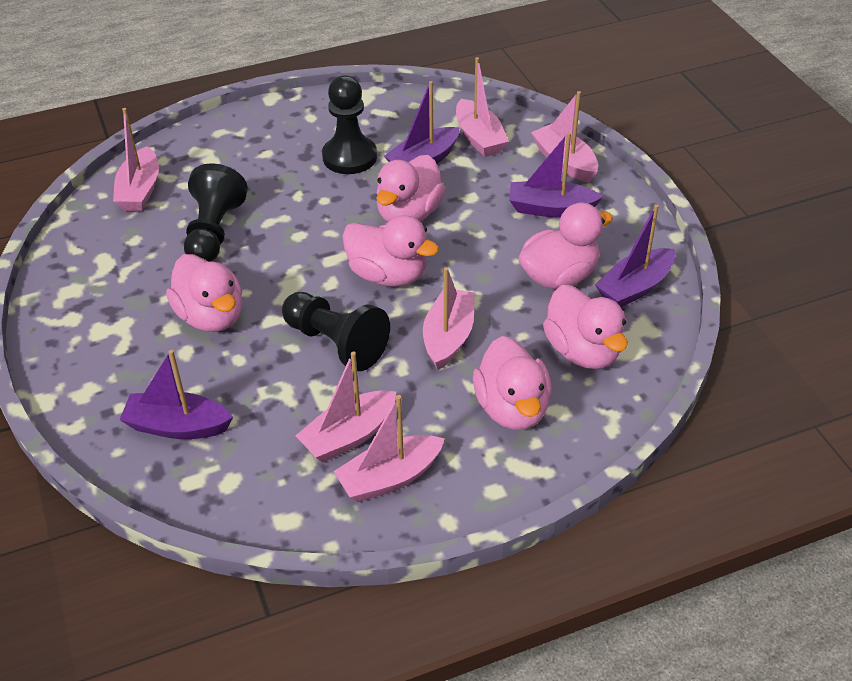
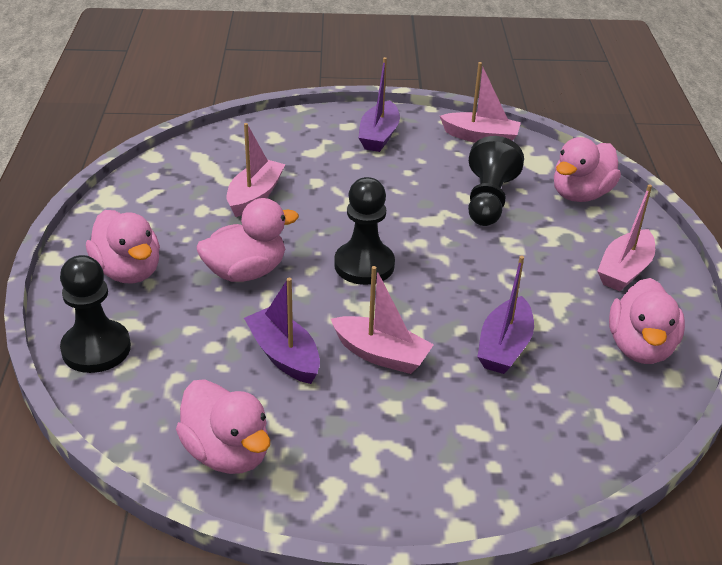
pink boat: 6 -> 4
pink duck: 6 -> 5
purple boat: 4 -> 3

